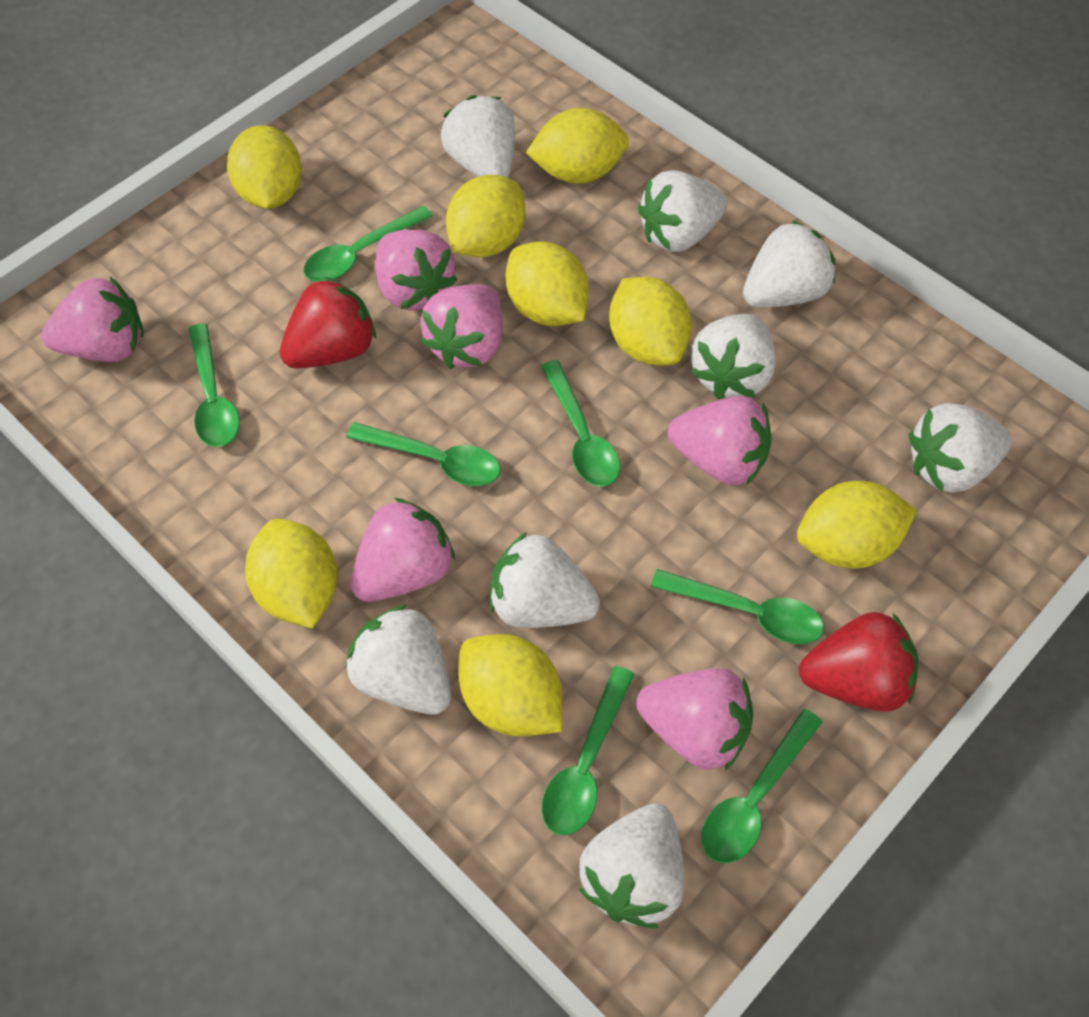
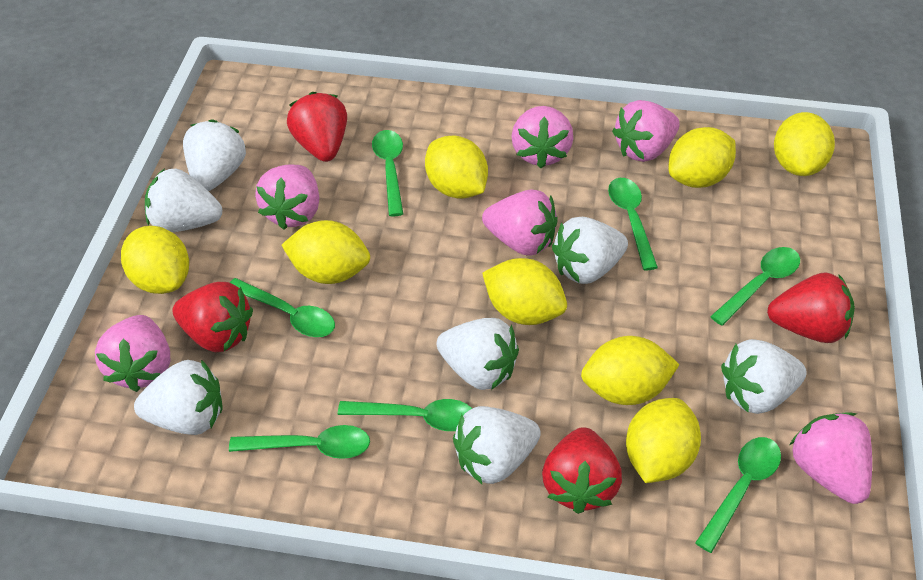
red strawberry: 2 -> 4
white strawberry: 8 -> 7

